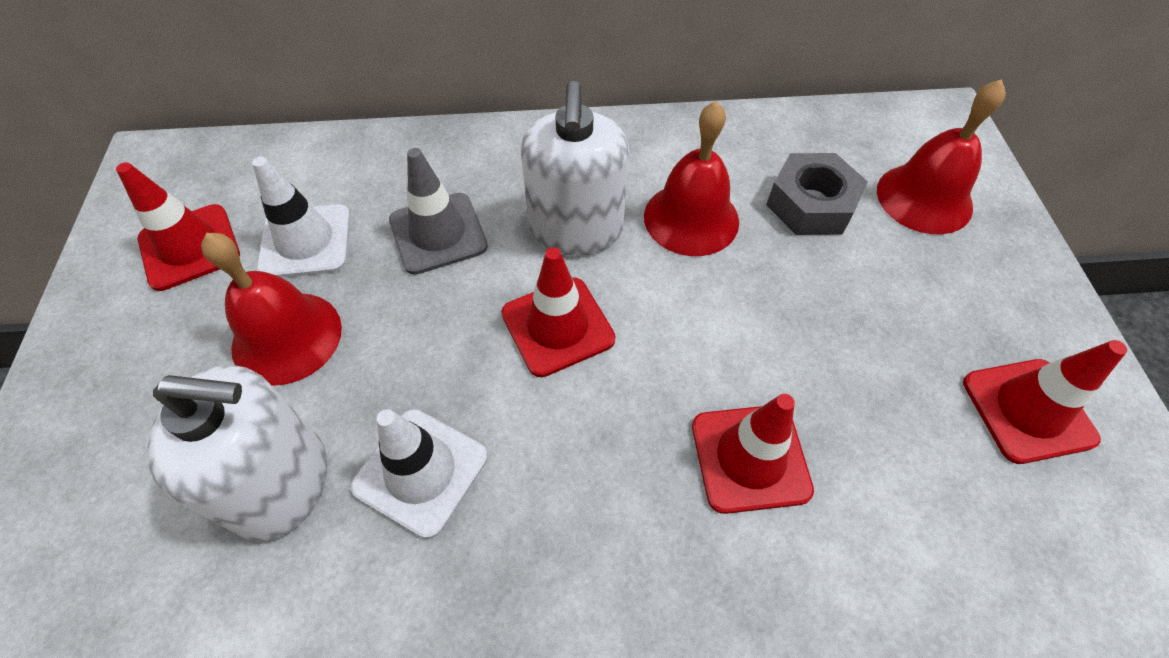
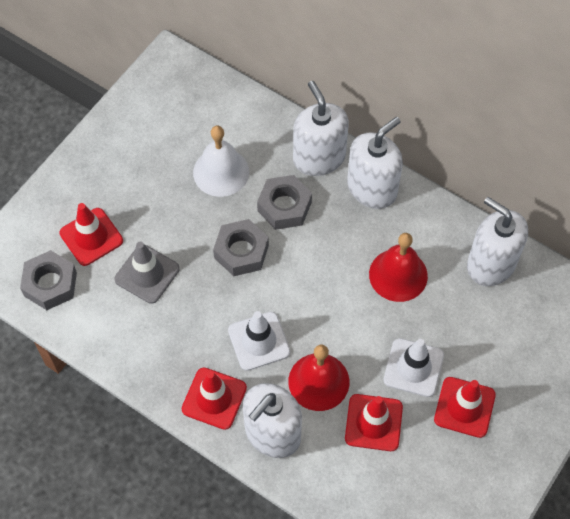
grey nut: 1 -> 3
red bell: 3 -> 2
white bell: 0 -> 1
white soap dispenser: 2 -> 4

